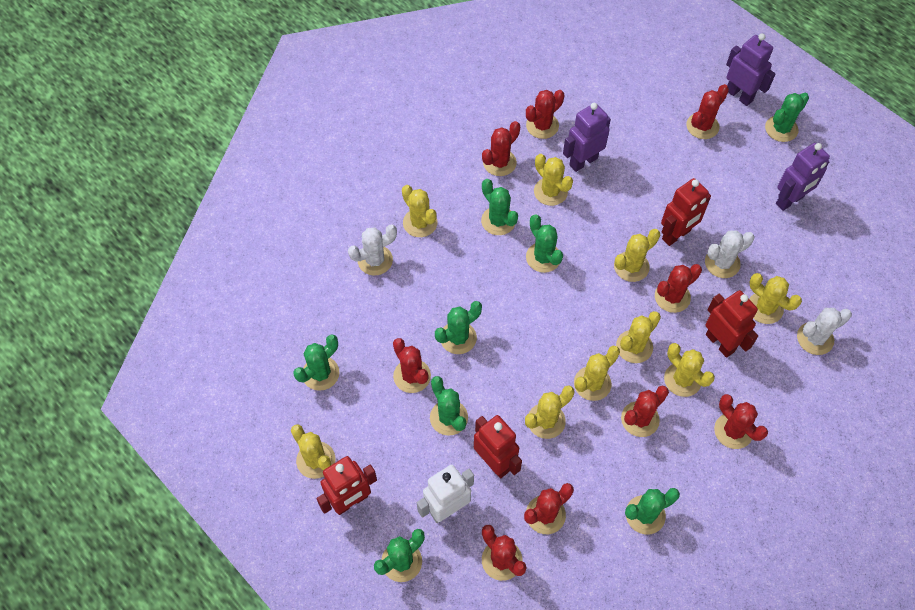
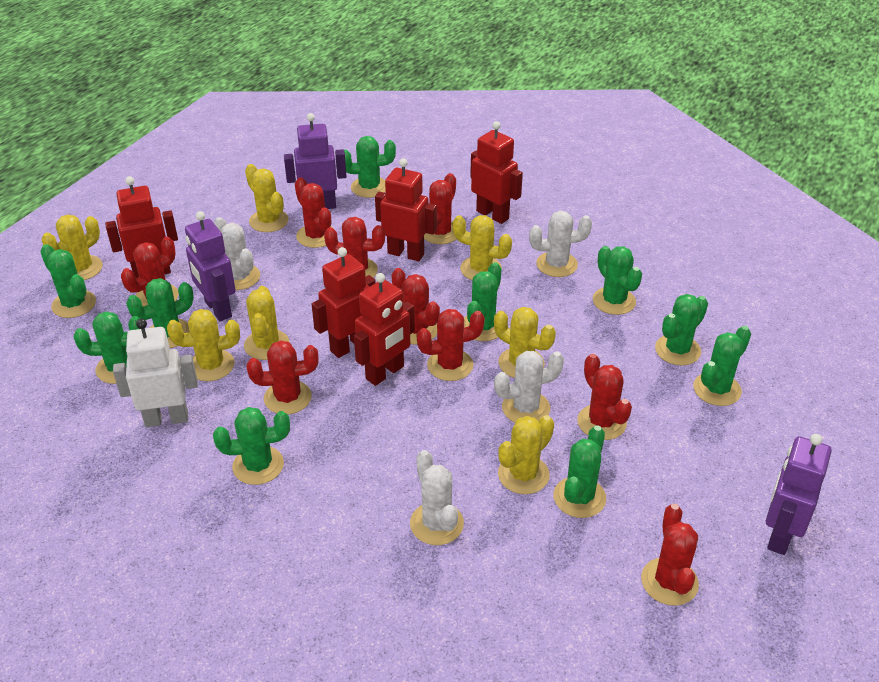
green cactus: 8 -> 10
red robot: 4 -> 5
white cactus: 3 -> 4
yellow cactus: 9 -> 7

